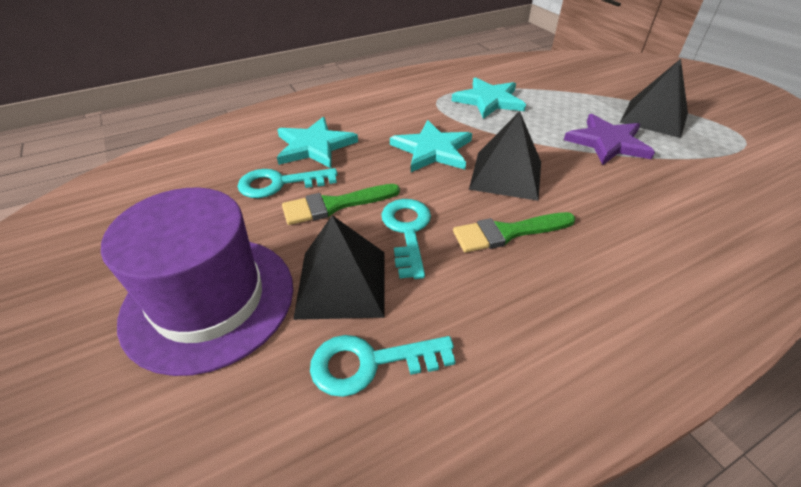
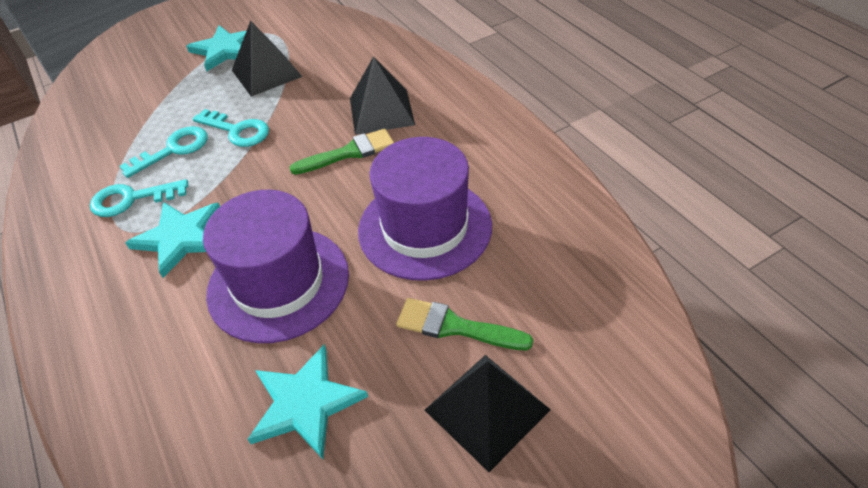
purple hat: 1 -> 2
purple star: 1 -> 0

